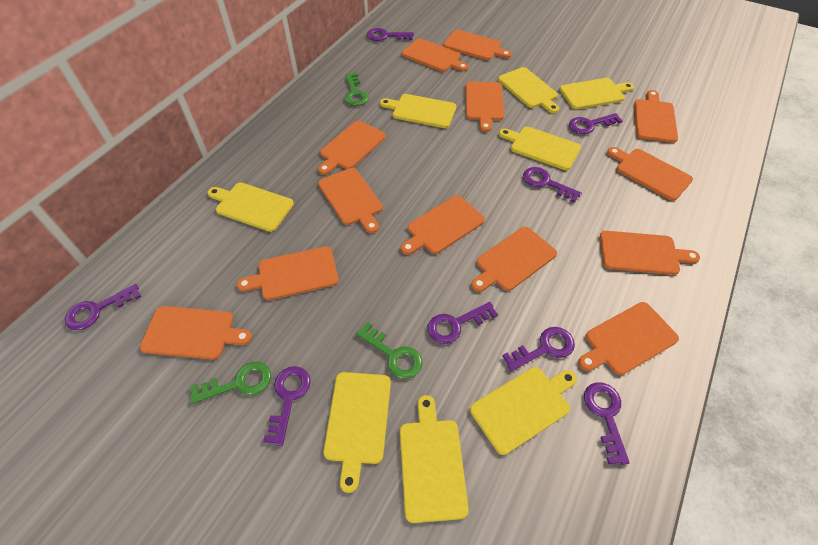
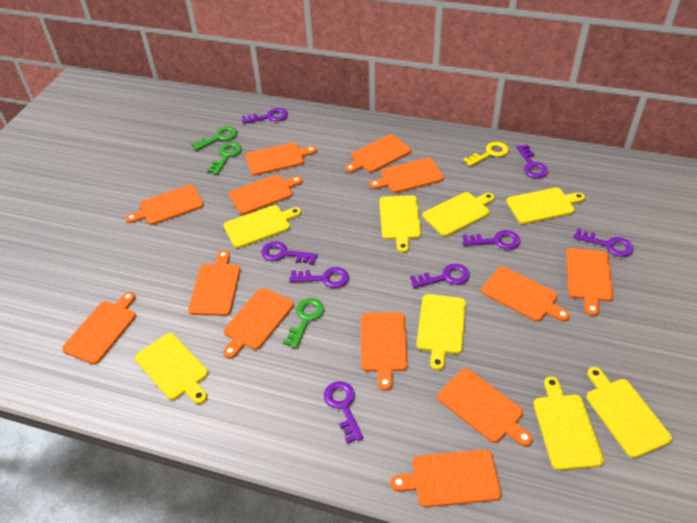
yellow key: 0 -> 1

